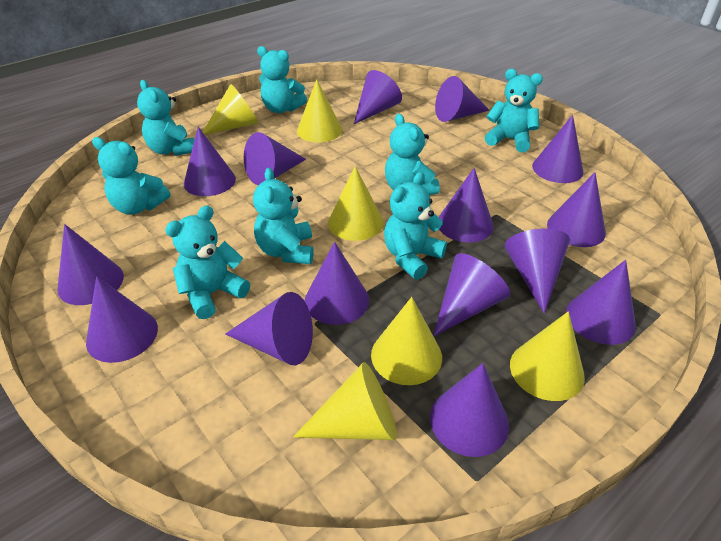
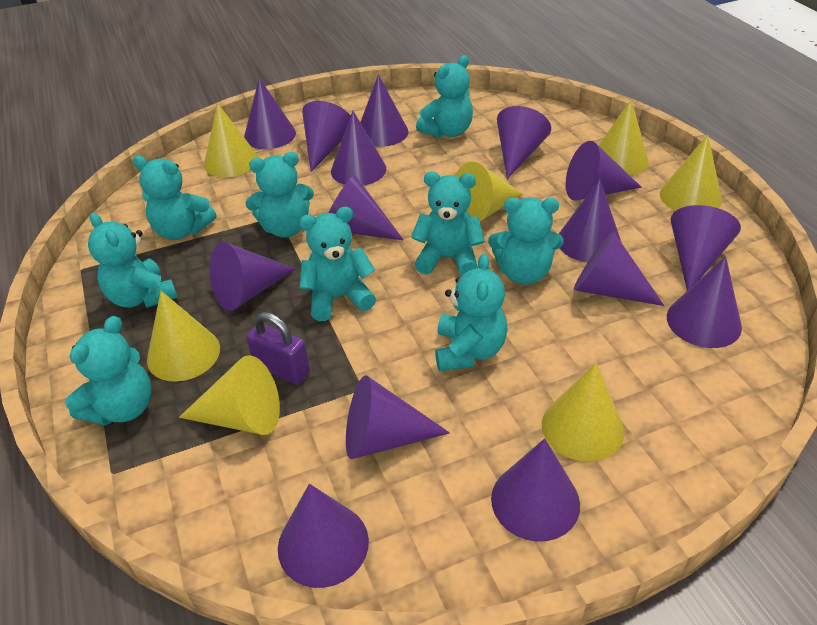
purple padlock: 0 -> 1
turquoise teddy bear: 8 -> 9
yellow cone: 6 -> 7

